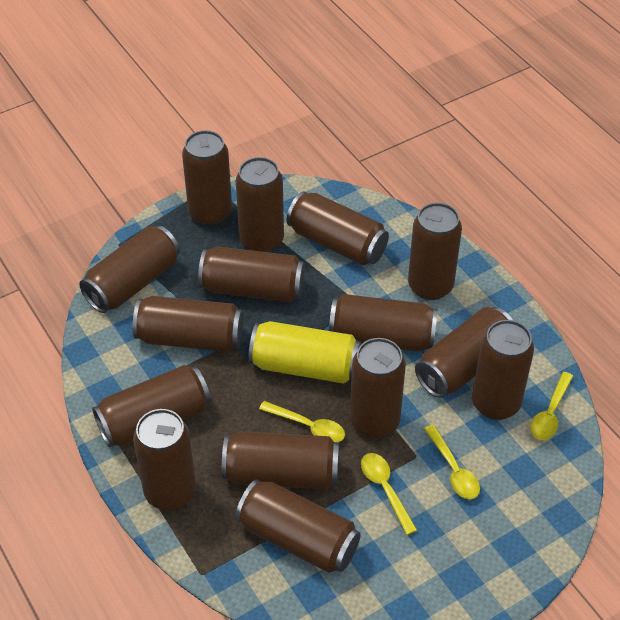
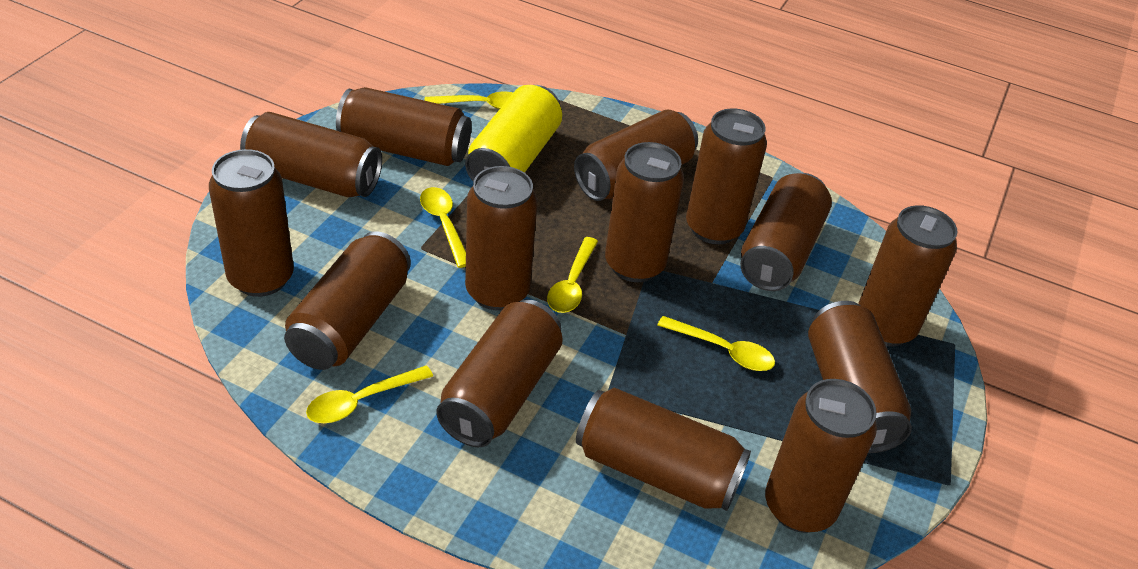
brown can: 15 -> 14
yellow spoon: 4 -> 5

